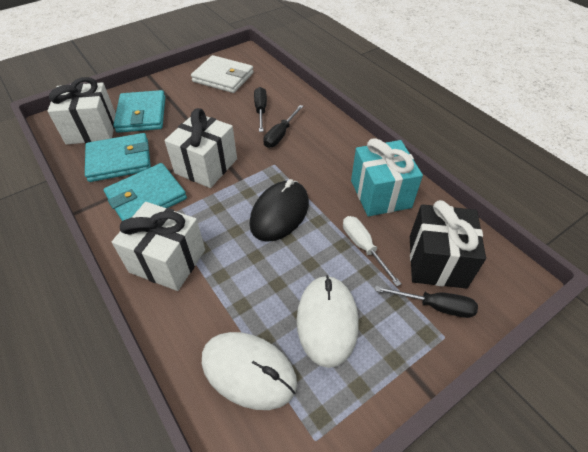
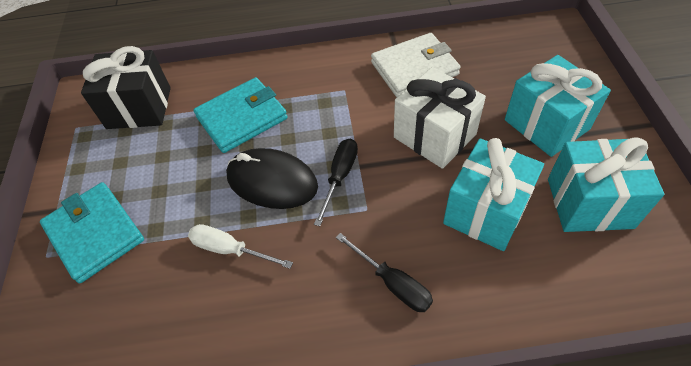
black screwdriver: 3 -> 2
turquoise gift: 1 -> 3
turquoise wallet: 3 -> 2
white gift: 3 -> 1
white mouse: 2 -> 0

